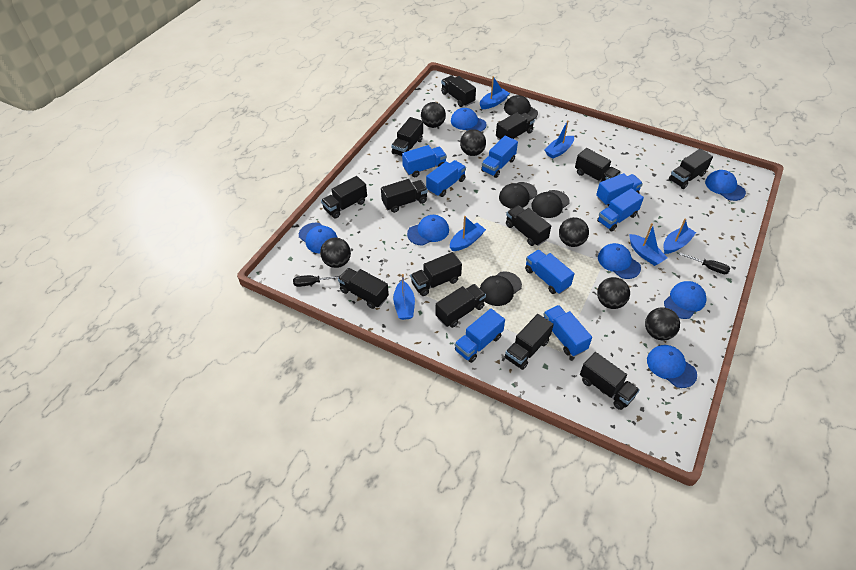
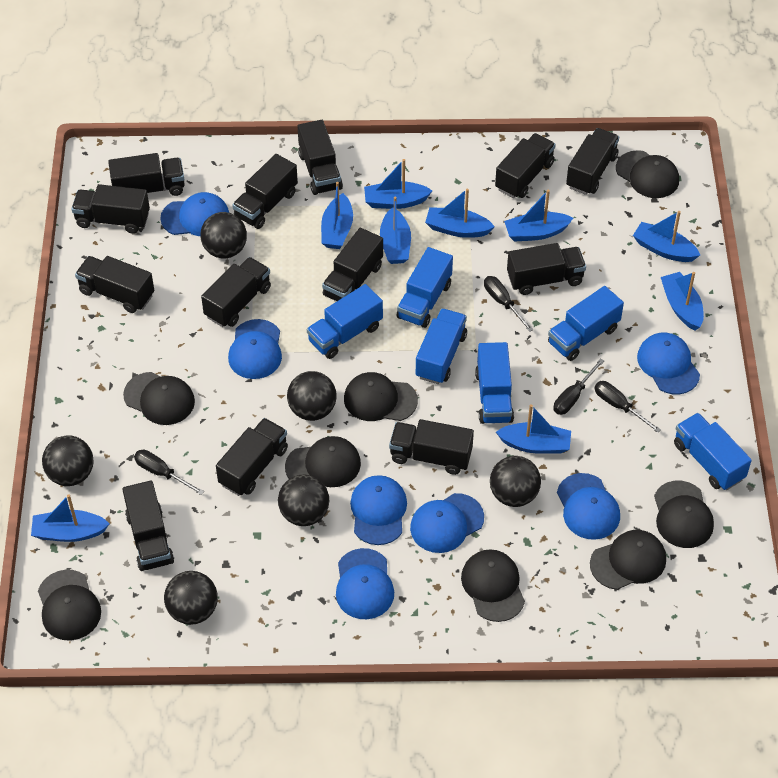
black cap: 4 -> 8
black screwdriver: 2 -> 4
blue boat: 6 -> 9
blue truck: 8 -> 6

